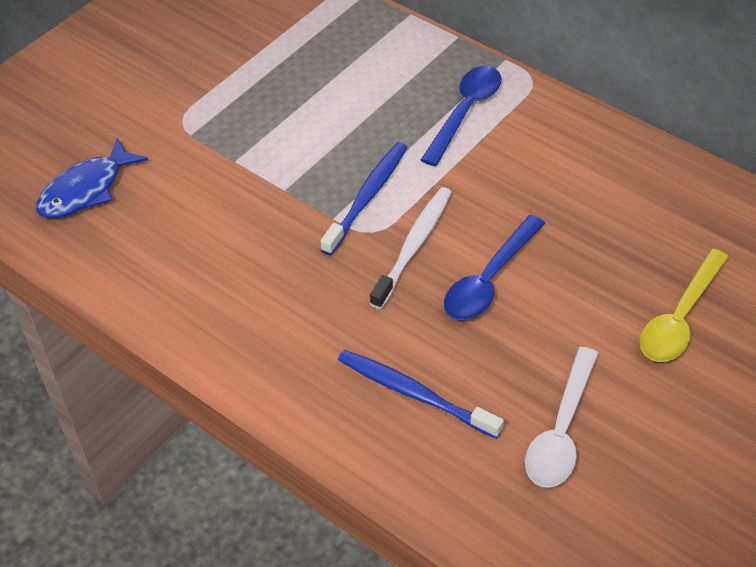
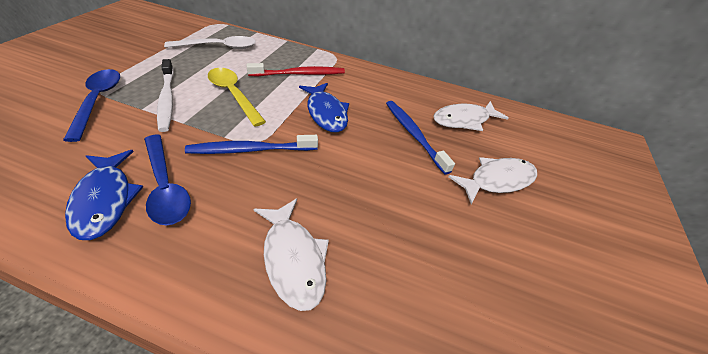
blue fish: 1 -> 2
red toothbrush: 0 -> 1
white fish: 0 -> 3

